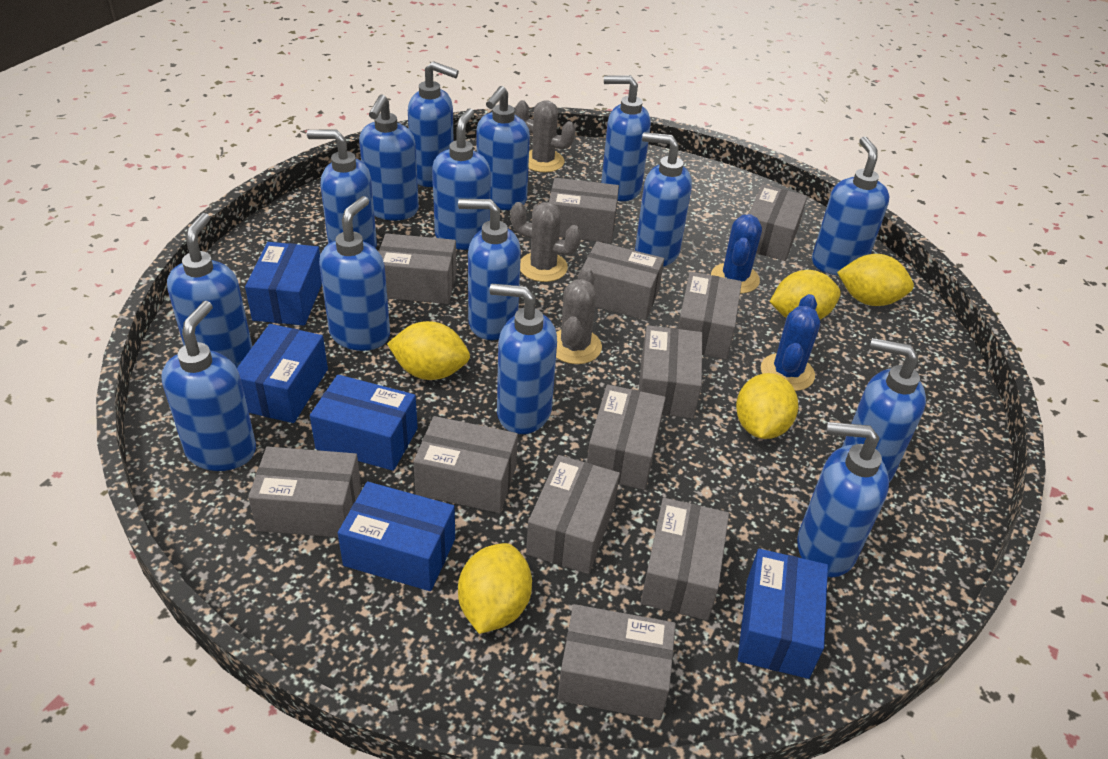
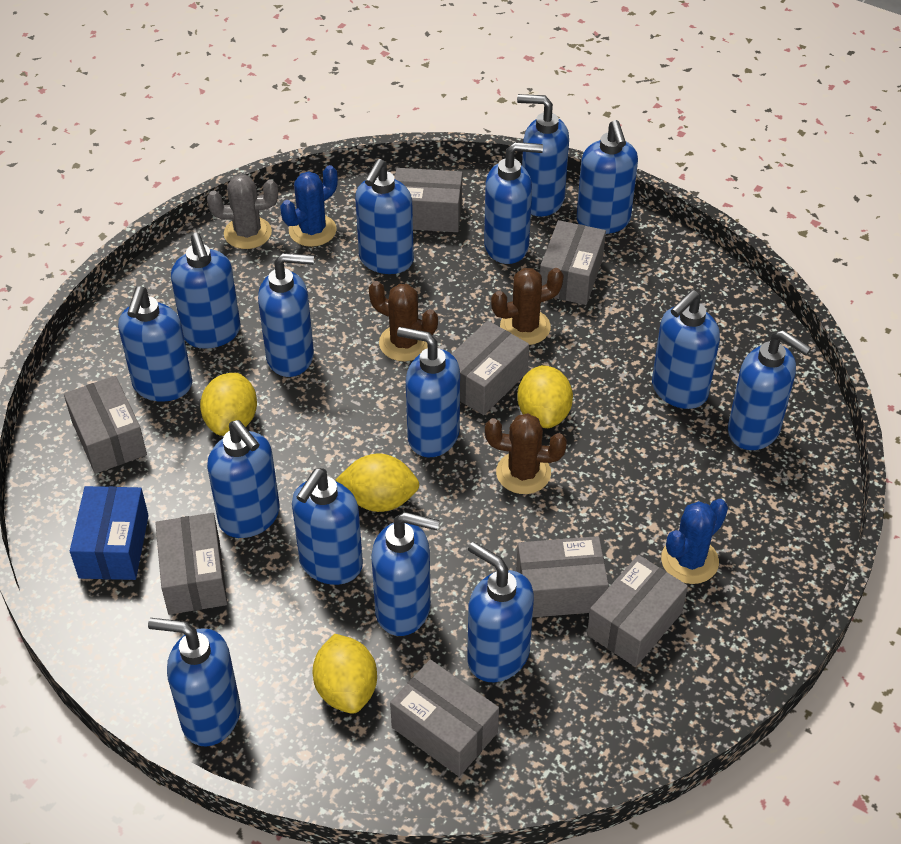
blue box: 5 -> 1
brown cactus: 0 -> 3
grey box: 12 -> 8
grey cactus: 3 -> 1
yellow lemon: 5 -> 4

